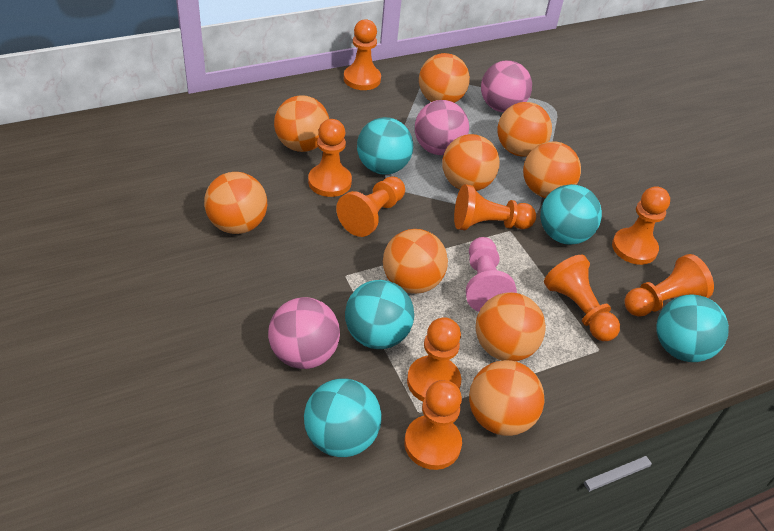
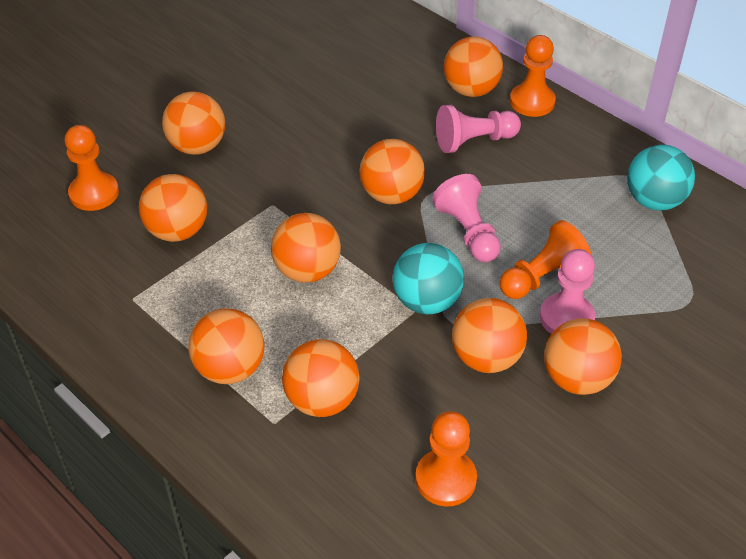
orange pawn: 9 -> 4
pink ball: 3 -> 0
pink pawn: 1 -> 3
turquoise ball: 5 -> 2

